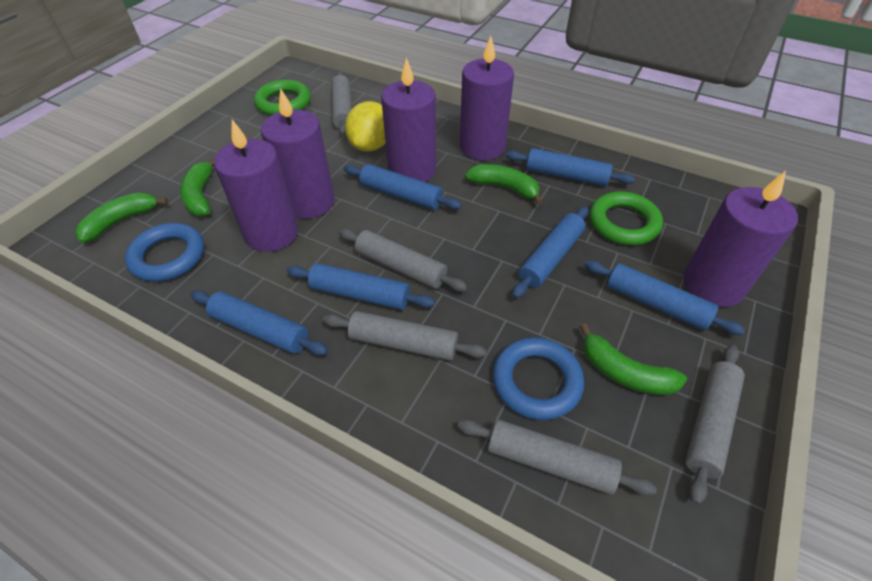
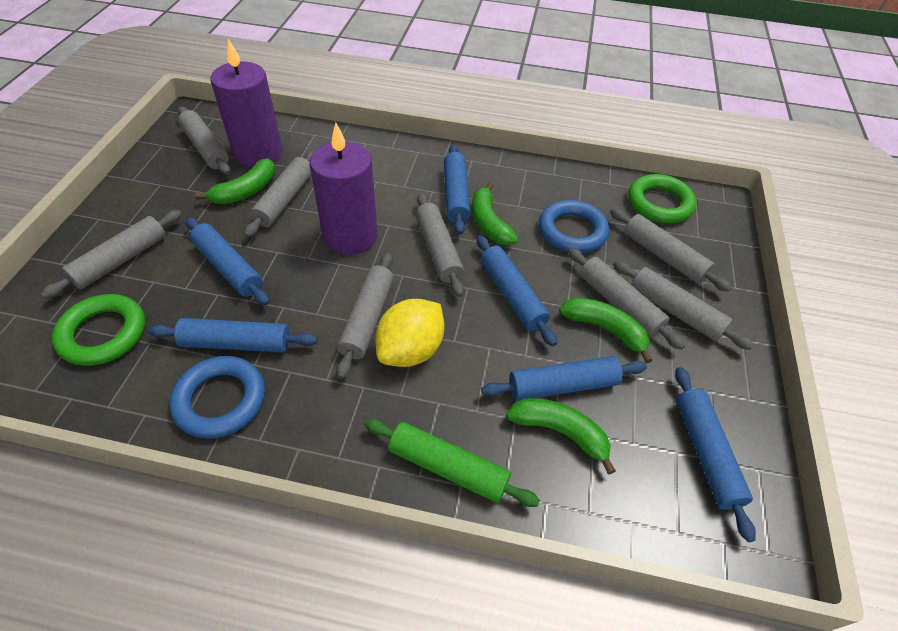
green rolling pin: 0 -> 1
grey rolling pin: 5 -> 8
purple candle: 5 -> 2

